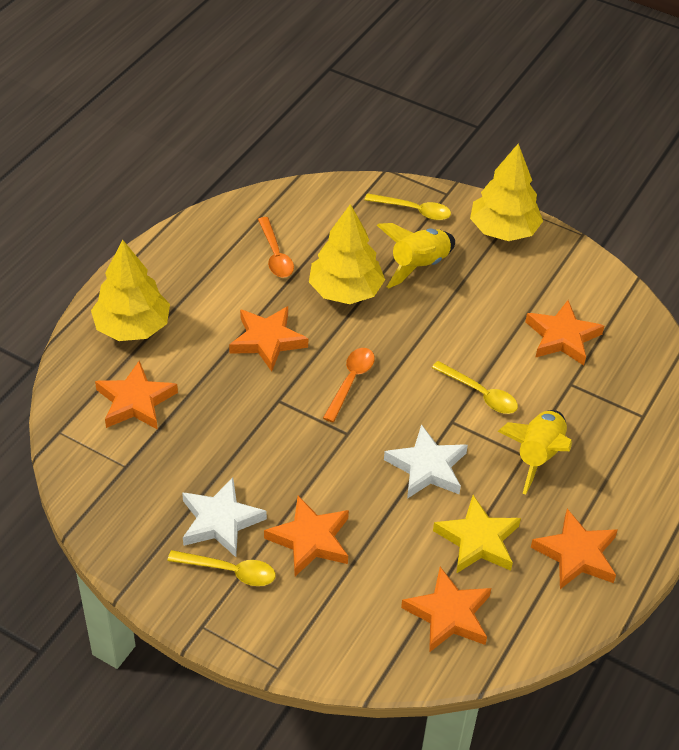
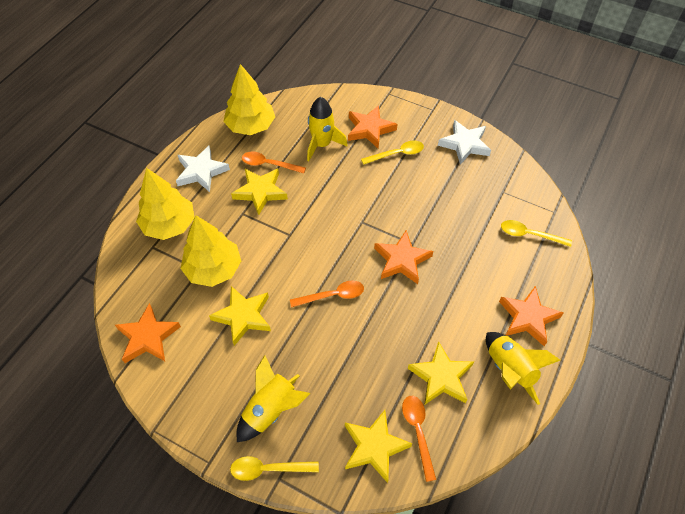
orange spoon: 2 -> 3
orange star: 6 -> 4
yellow rocket: 2 -> 3
yellow star: 1 -> 4

